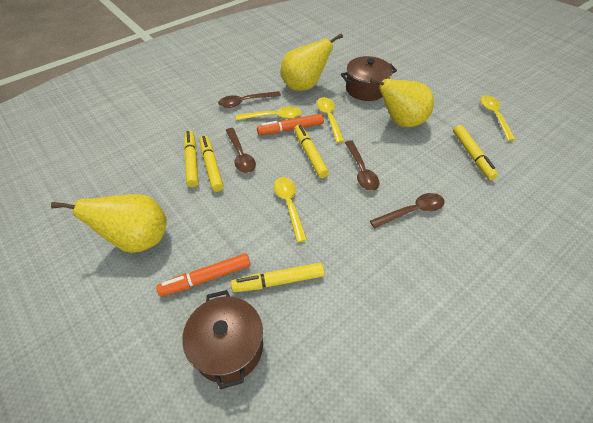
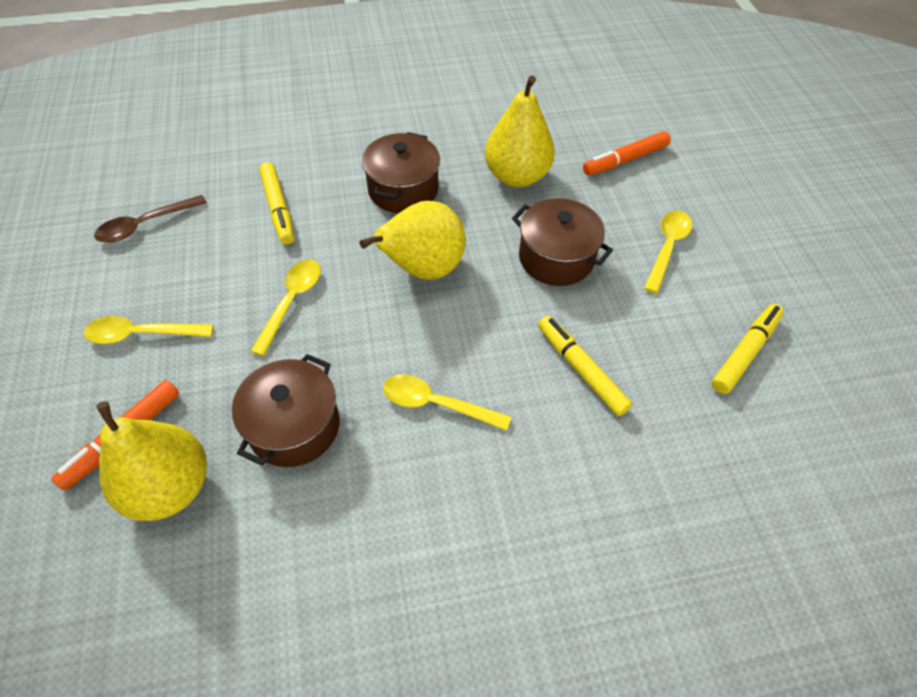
brown pot: 2 -> 3
brown spoon: 4 -> 1
yellow marker: 5 -> 3

